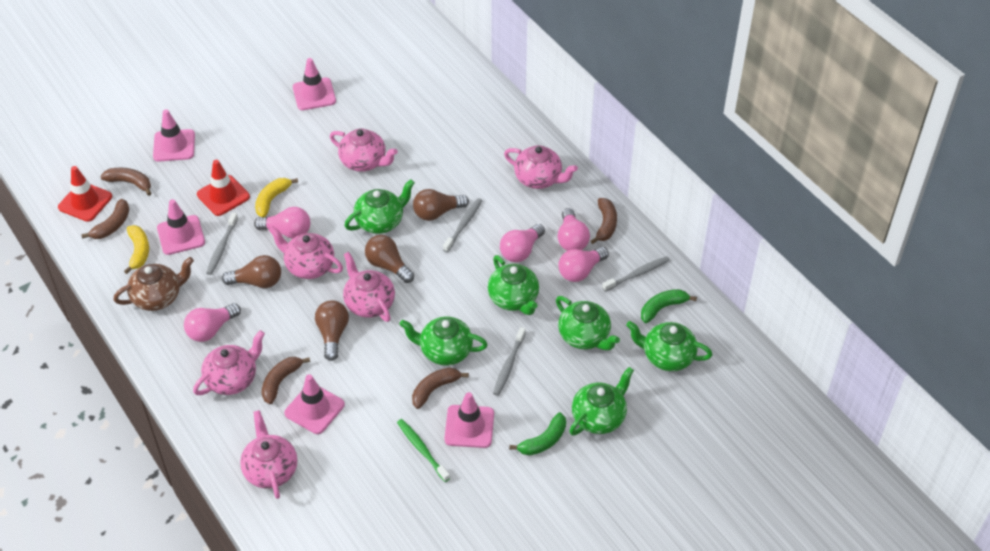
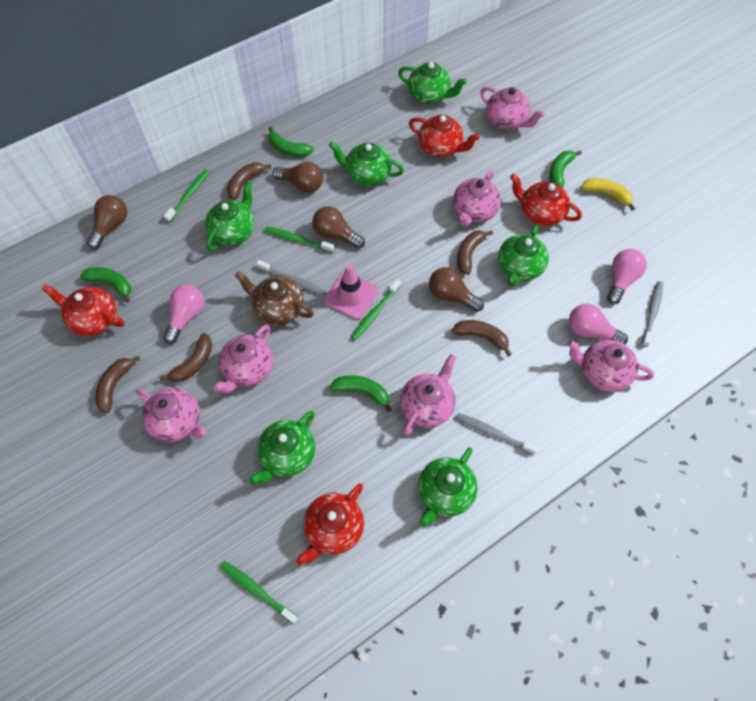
green banana: 2 -> 4
green toothbrush: 1 -> 4
grey toothbrush: 4 -> 3
pink light bulb: 5 -> 3
pink traffic cone: 5 -> 1
red teapot: 0 -> 4
red traffic cone: 2 -> 0
yellow banana: 2 -> 1

